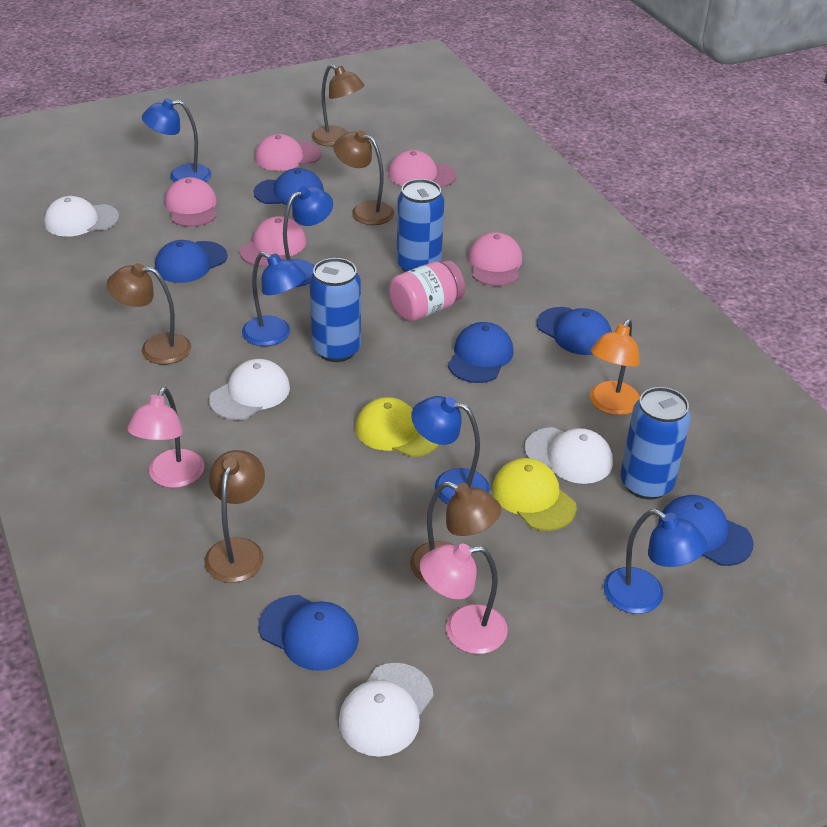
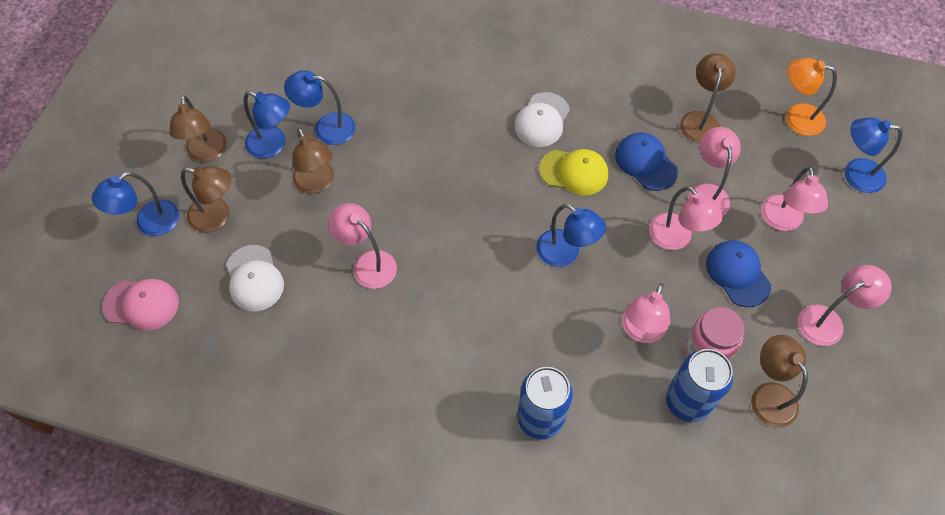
blue can: 3 -> 2
blue cap: 6 -> 2
pink cap: 5 -> 1
pink lamp: 2 -> 6
white cap: 4 -> 2
yellow cap: 2 -> 1

